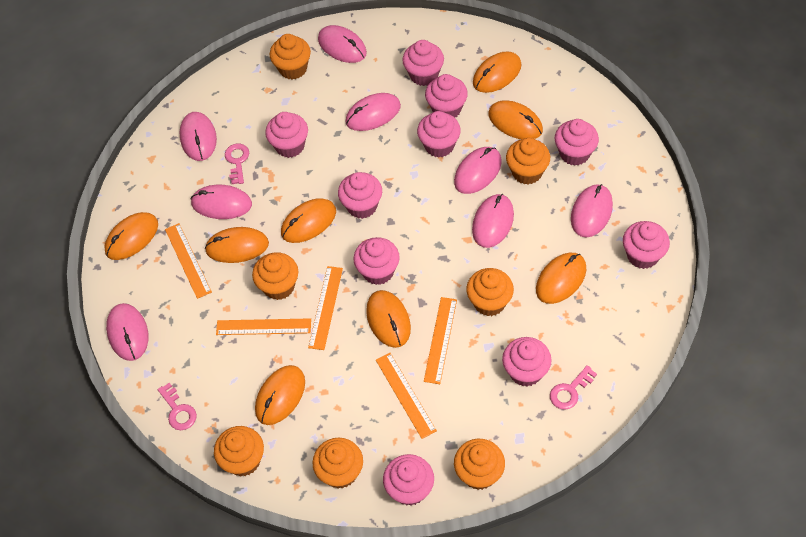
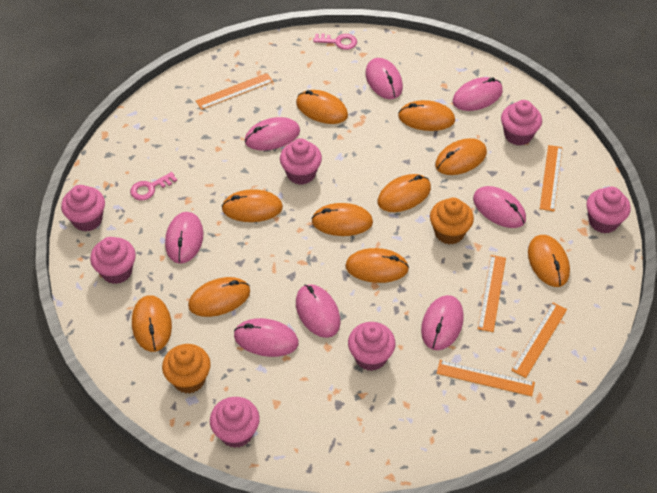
orange cupcake: 7 -> 2
orange mouse: 8 -> 10
pink cupcake: 10 -> 7
pink key: 3 -> 2

